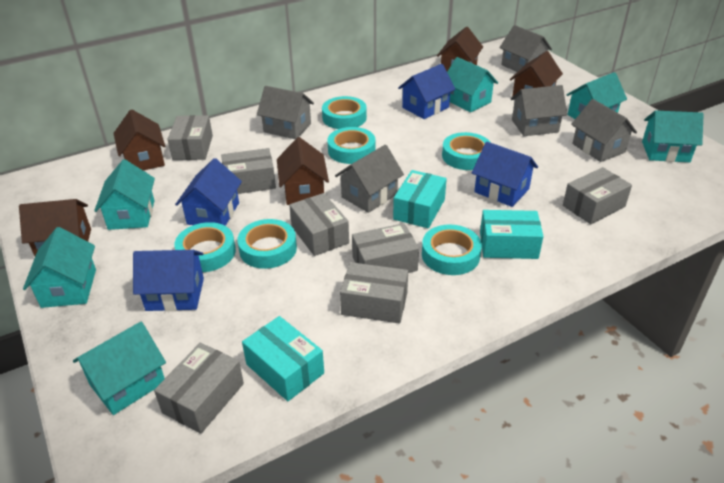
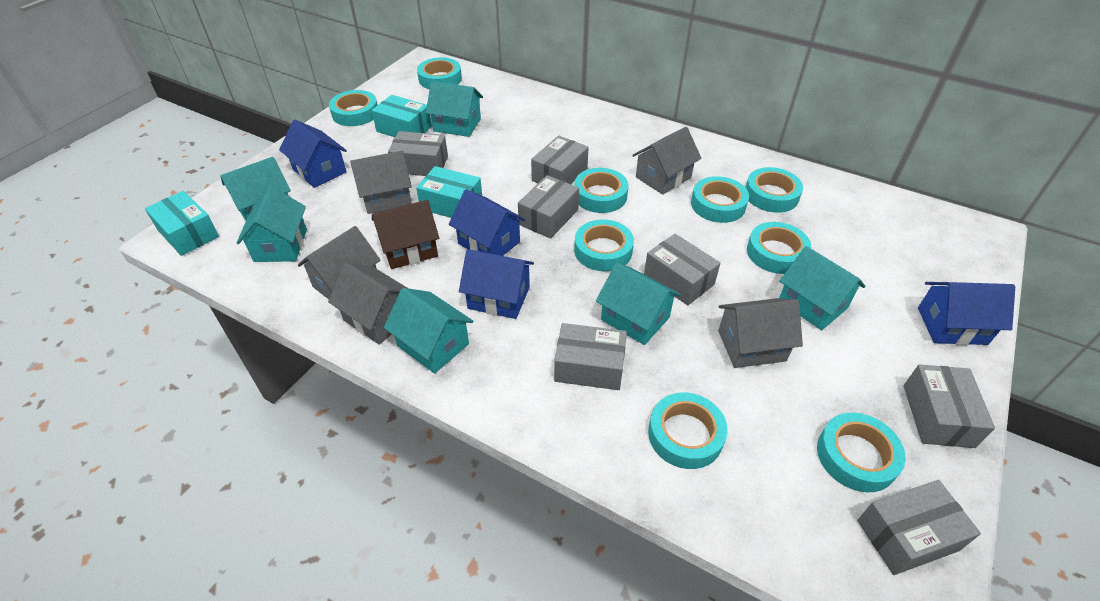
brown house: 5 -> 1
turquoise tape: 6 -> 9

